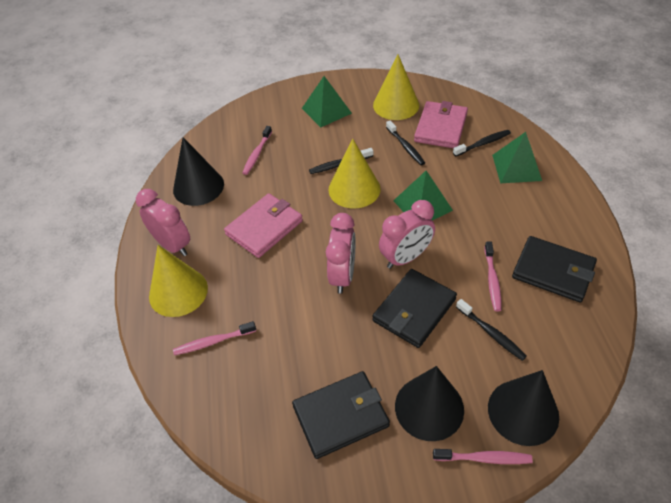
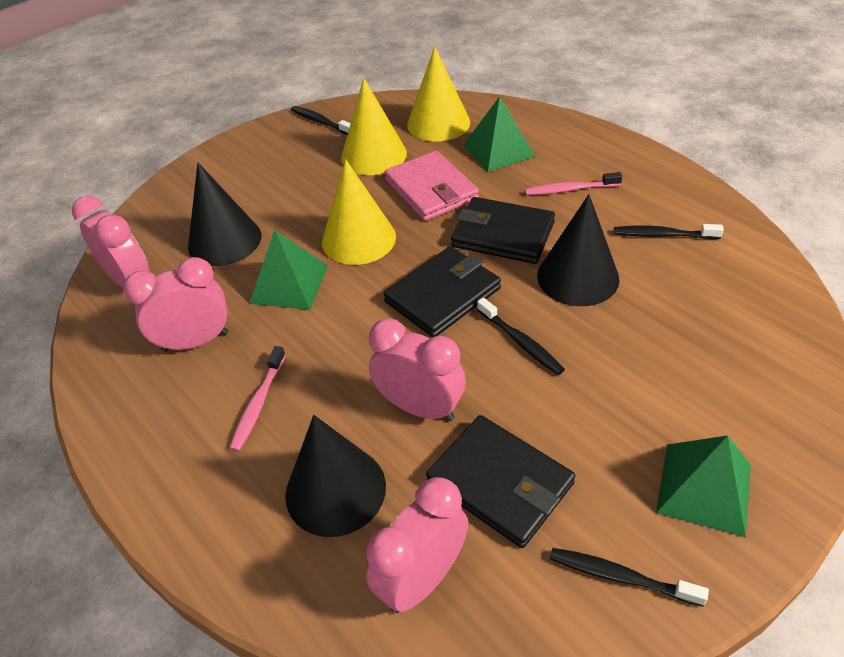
pink clock: 3 -> 4
pink toothbrush: 4 -> 2
pink wallet: 2 -> 1

